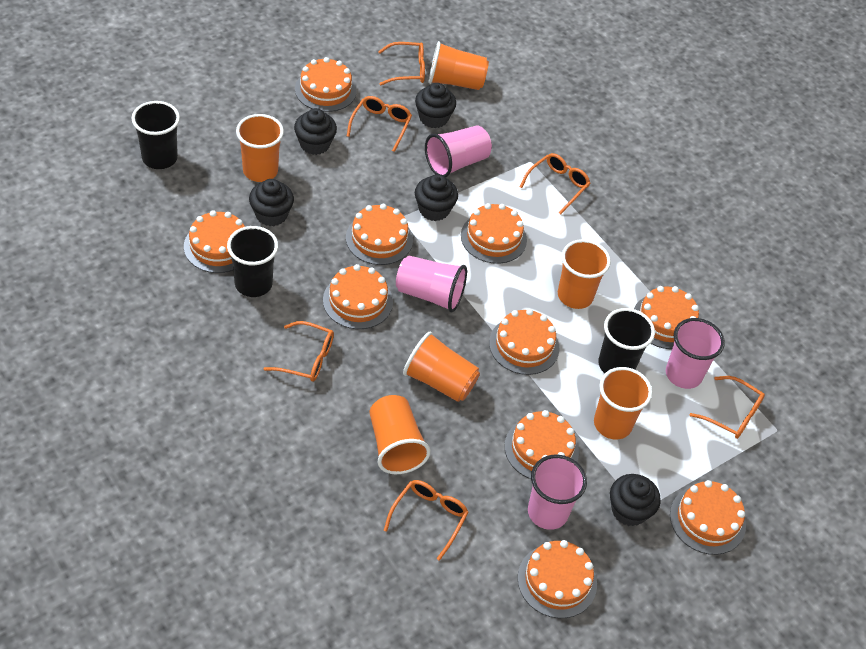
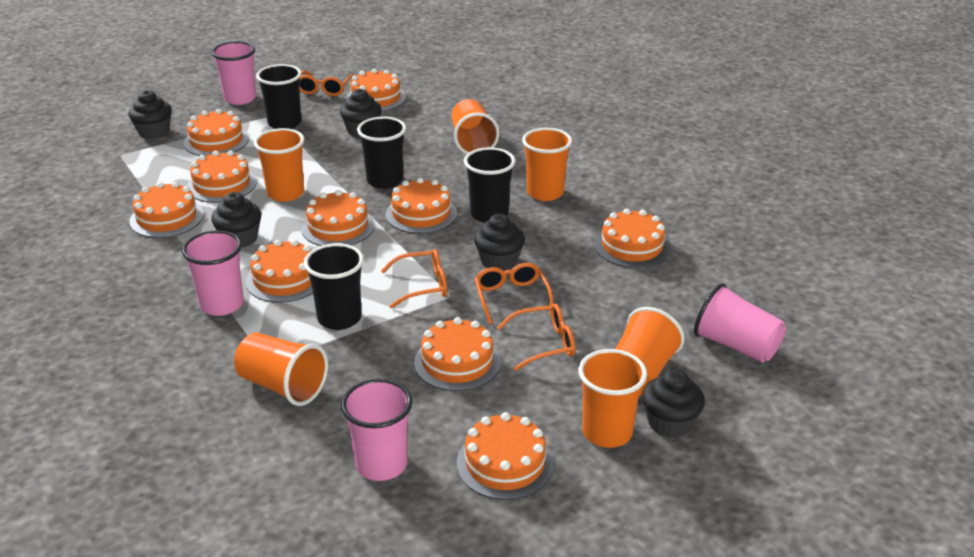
black cup: 3 -> 4
orange glasses: 6 -> 4

